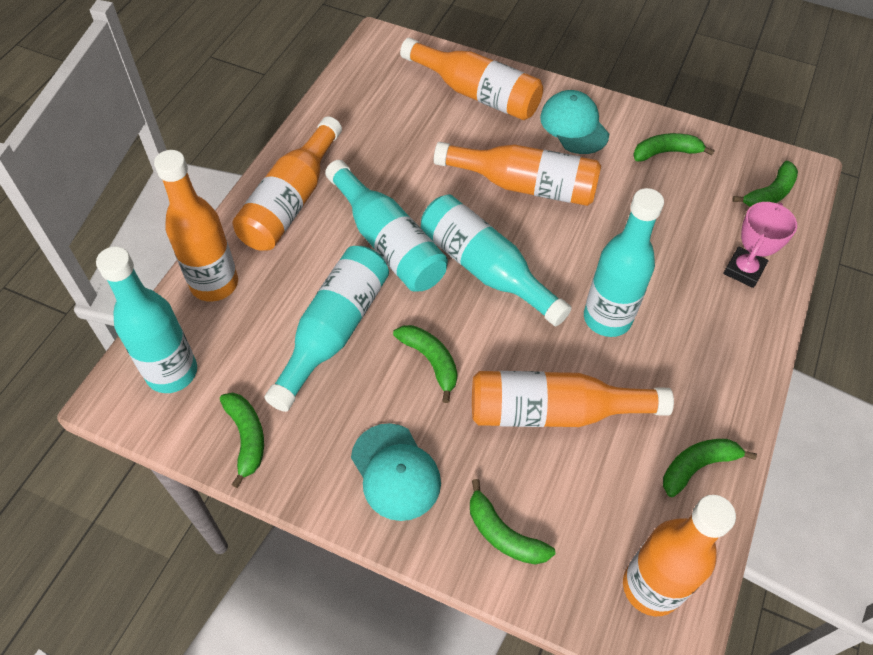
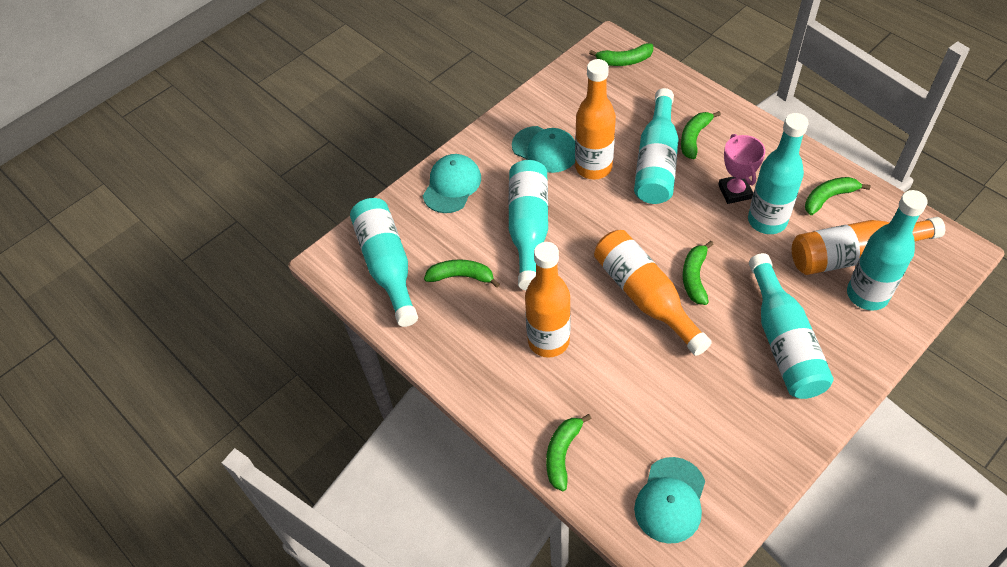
orange bottle: 6 -> 4
turquoise bottle: 5 -> 6
turquoise cap: 2 -> 3

